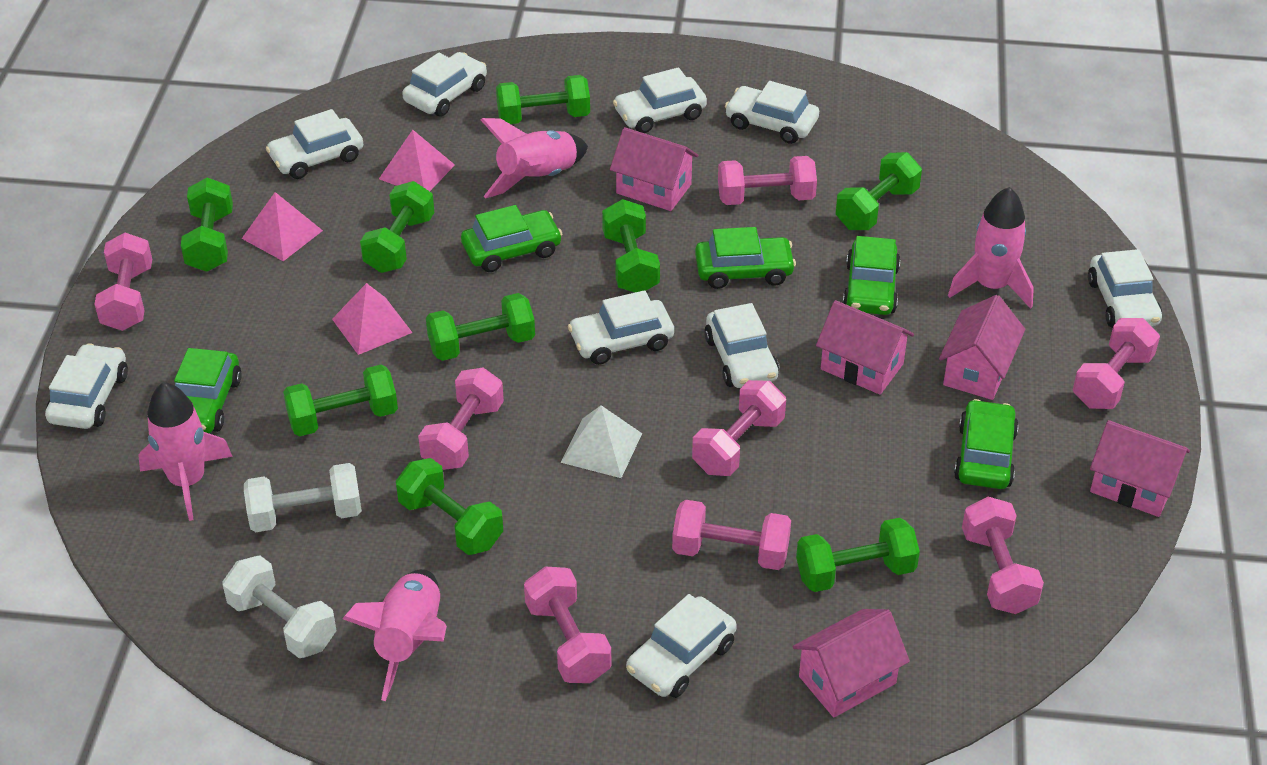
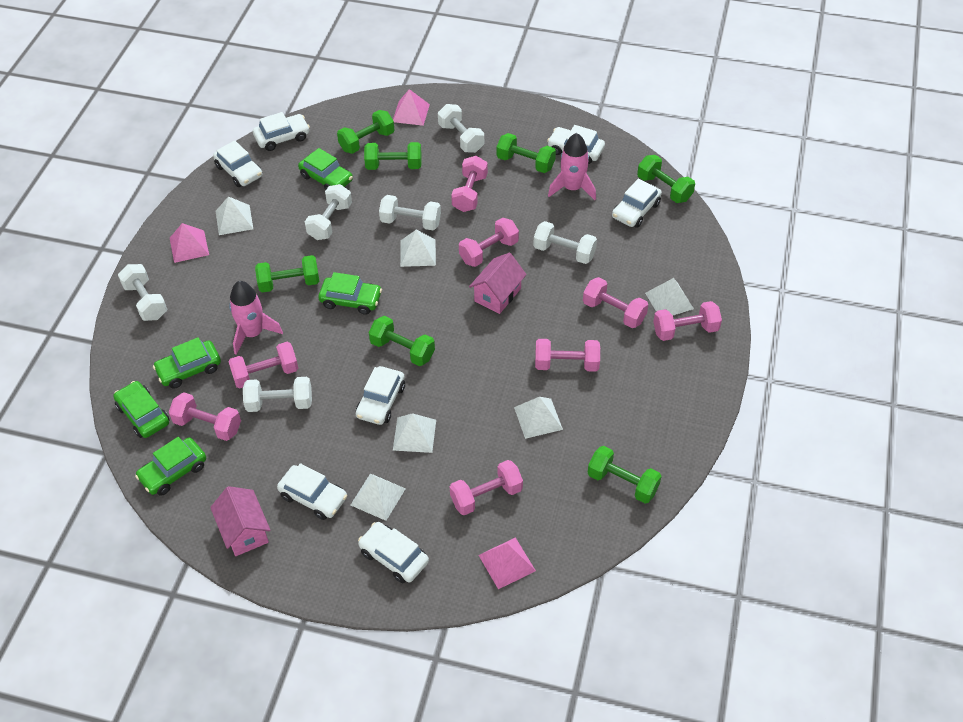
green dumbbell: 9 -> 7
pink house: 5 -> 2
pink rocket: 4 -> 2
white car: 9 -> 7
white dumbbell: 2 -> 6
white pyramid: 1 -> 6

